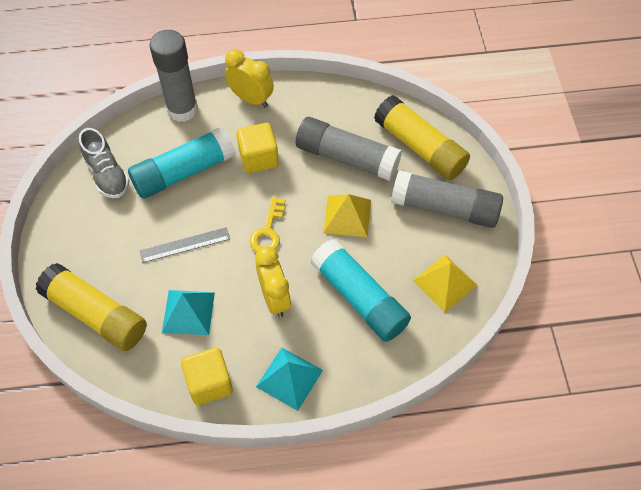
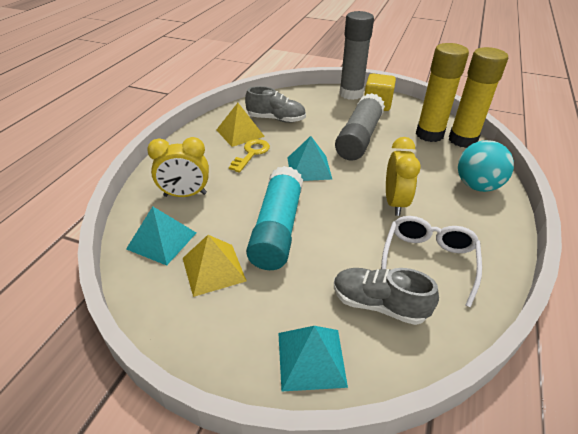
grey glue stick: 3 -> 2
grey ruler: 1 -> 0
grey shoe: 1 -> 2
turquoise ball: 0 -> 1
turquoise glue stick: 2 -> 1
turquoise pyramid: 2 -> 3
white glasses: 0 -> 1
yellow cube: 2 -> 1

